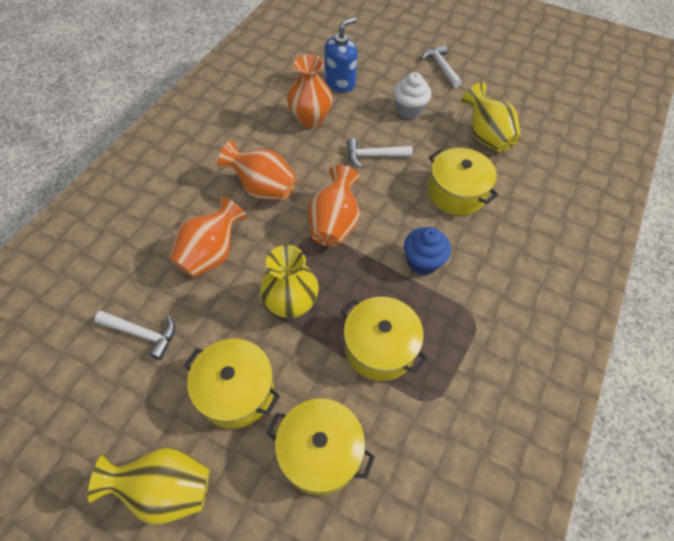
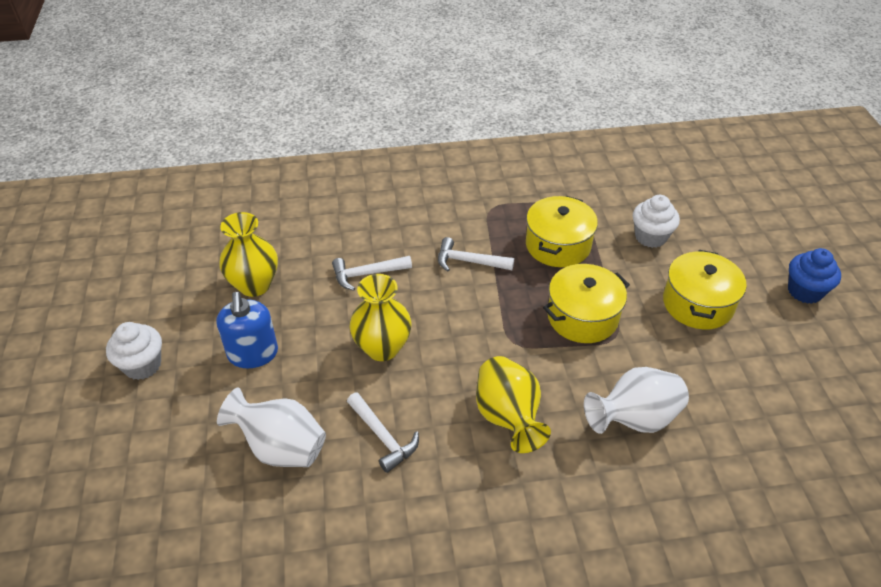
orange vase: 4 -> 0
white cupcake: 1 -> 2
white vase: 0 -> 2
yellow pot: 4 -> 3

